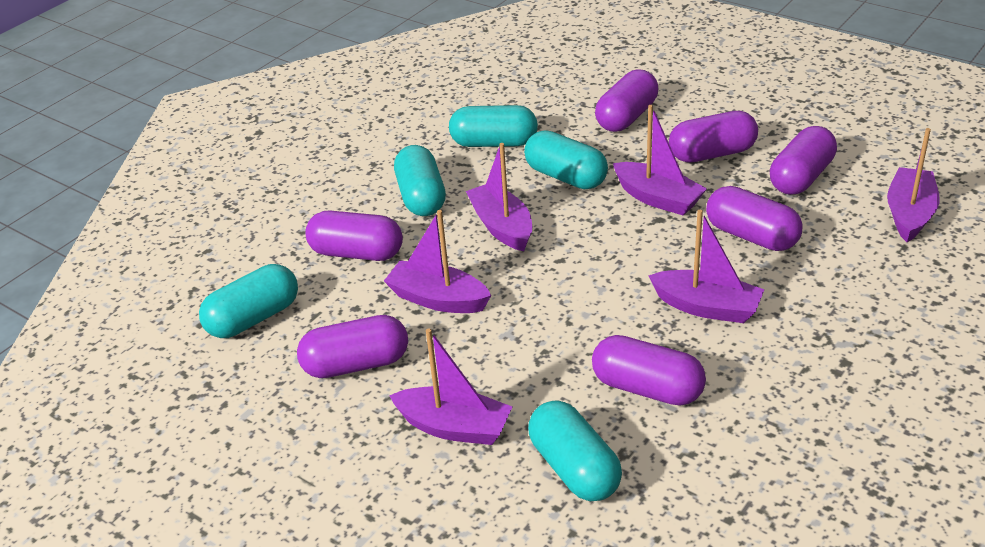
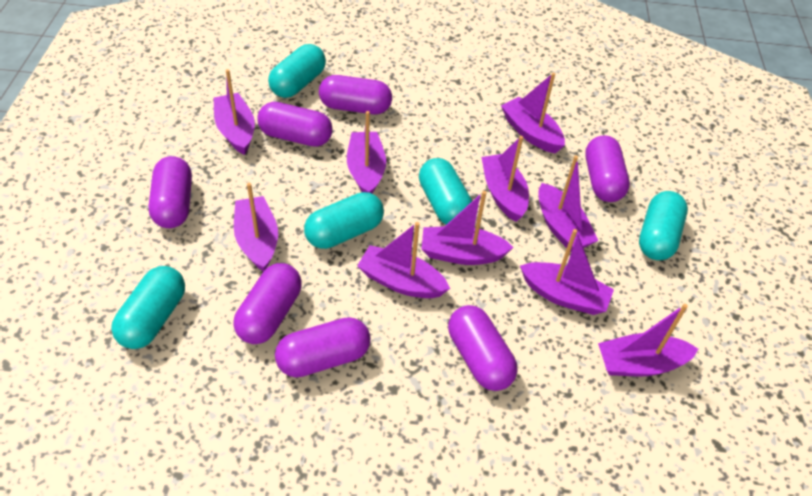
purple boat: 6 -> 10

